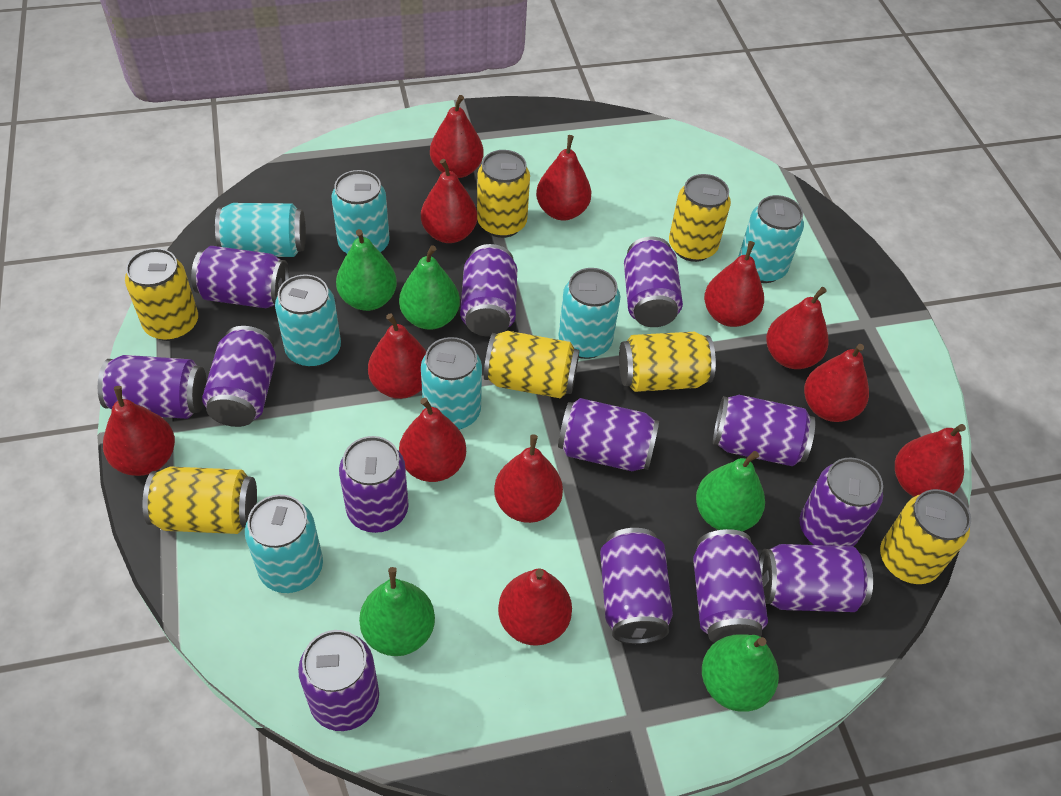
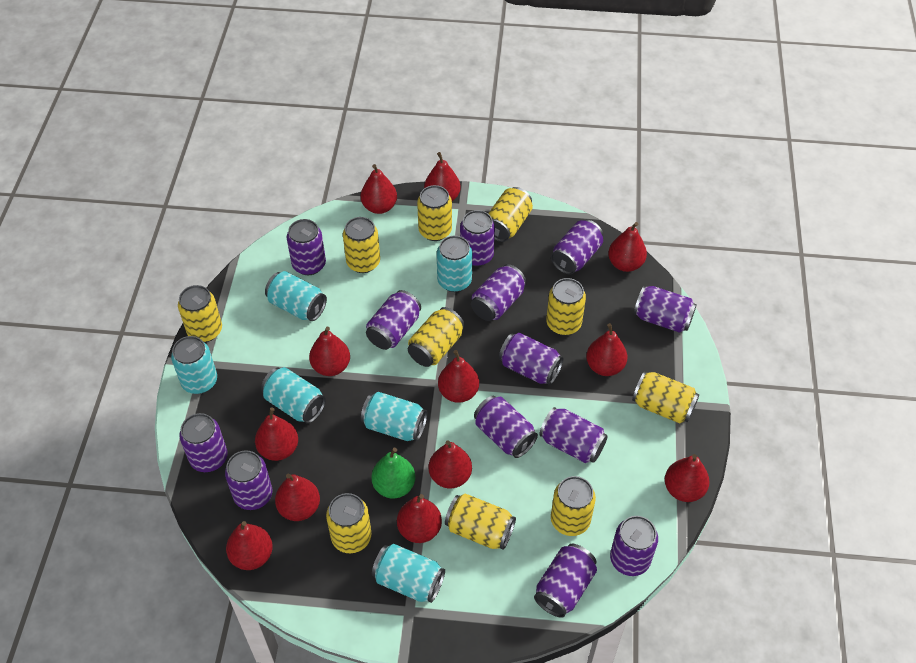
green pear: 5 -> 1
turquoise can: 7 -> 6
yellow can: 7 -> 10

